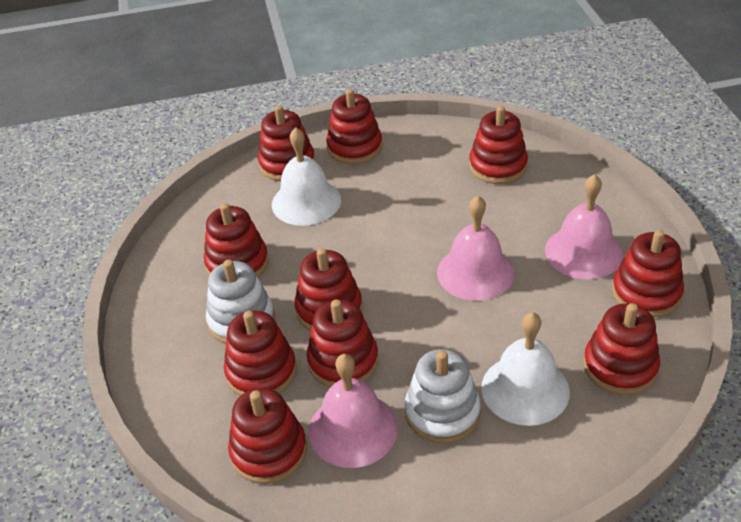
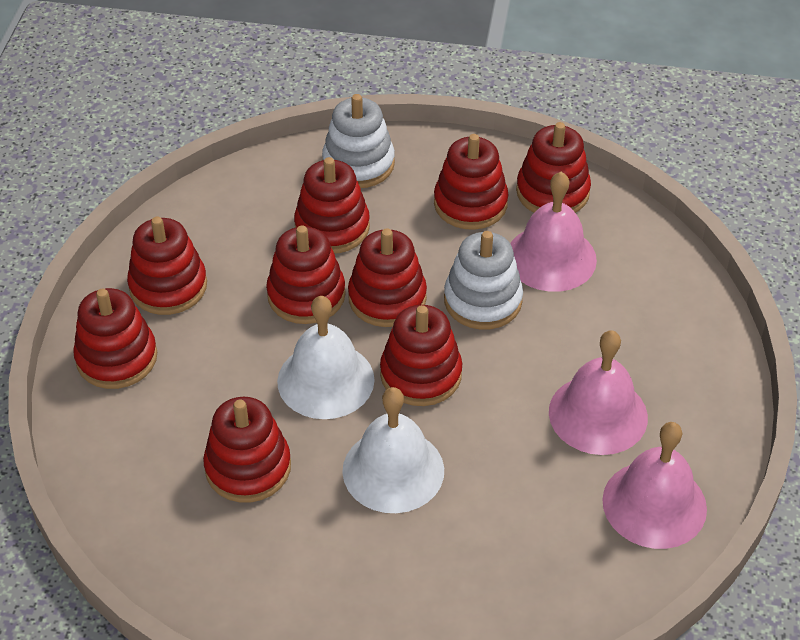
red stacking toy: 10 -> 9

